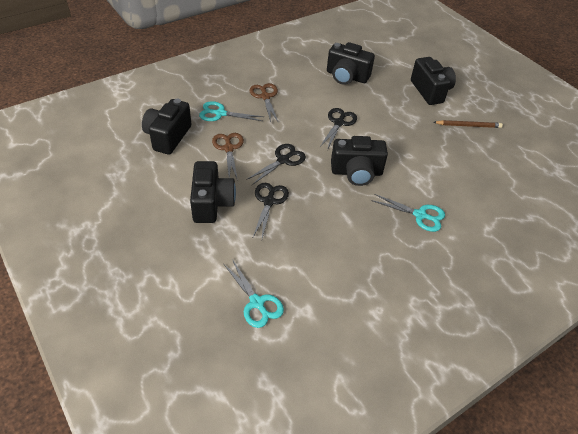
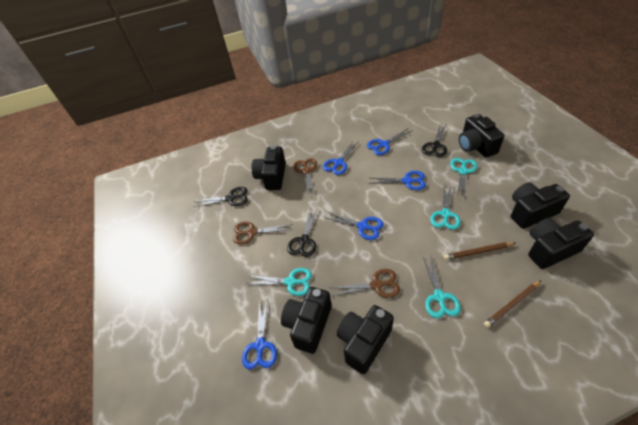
black camera: 5 -> 6
blue scissors: 0 -> 5
brown pencil: 1 -> 2
brown scissors: 2 -> 3
turquoise scissors: 3 -> 4

